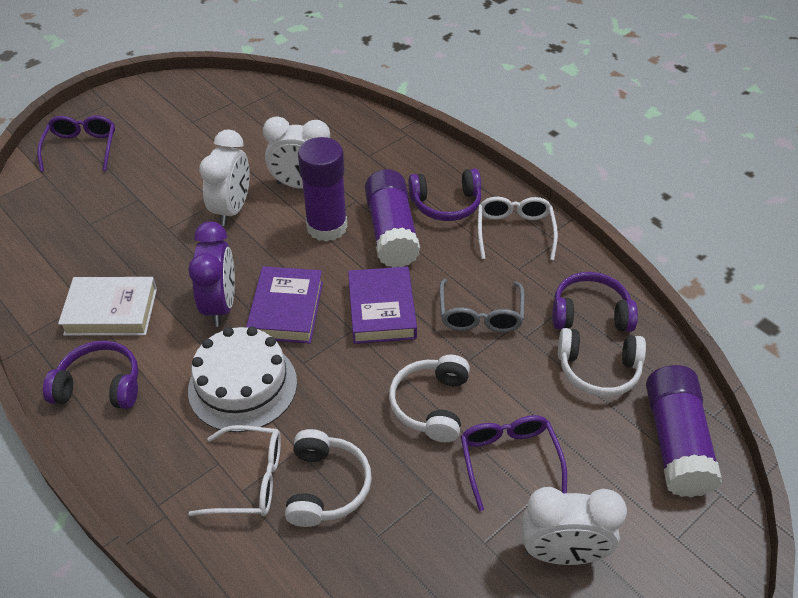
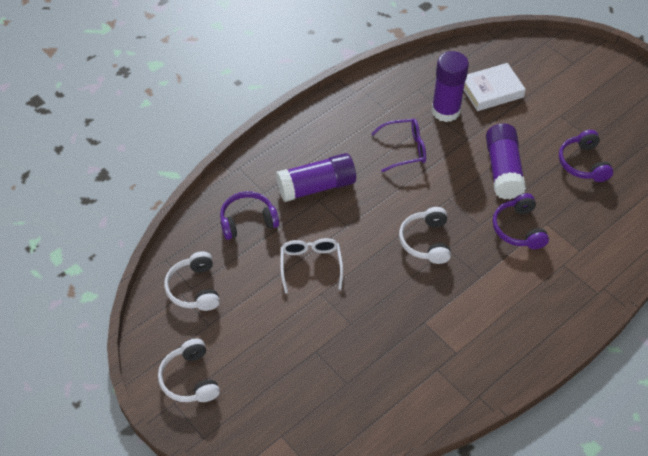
grey glasses: 1 -> 0
purple book: 2 -> 0
purple clock: 1 -> 0
purple glasses: 2 -> 1
white cake: 1 -> 0
white clock: 3 -> 0
white glasses: 2 -> 1

